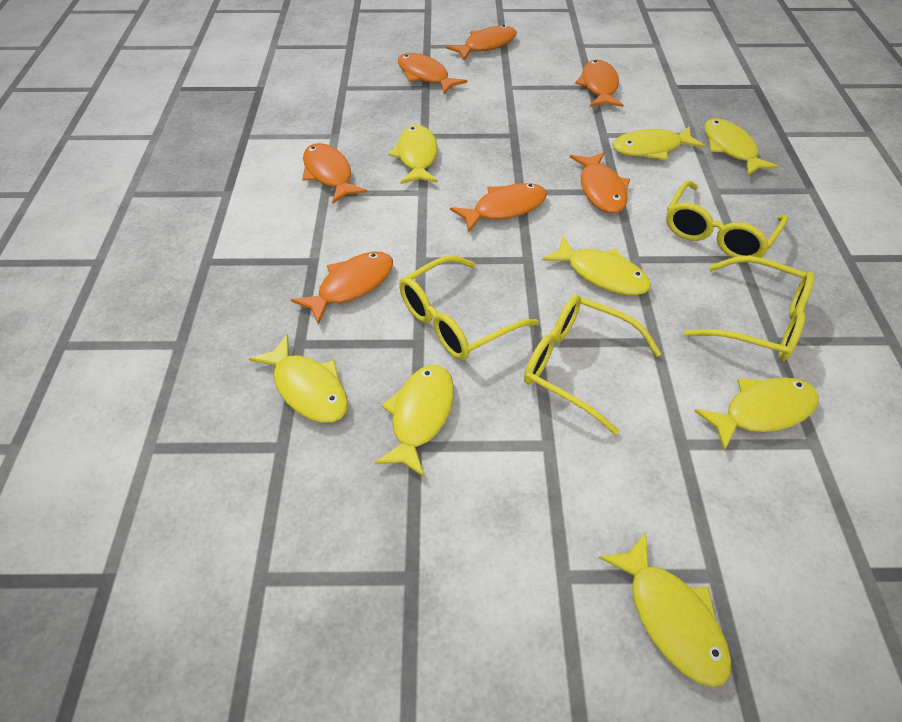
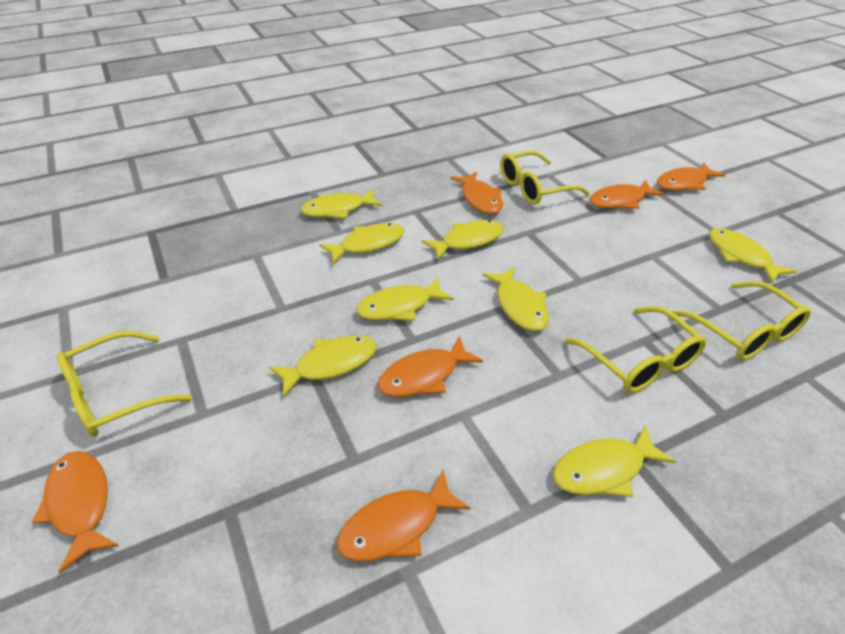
orange fish: 7 -> 6

